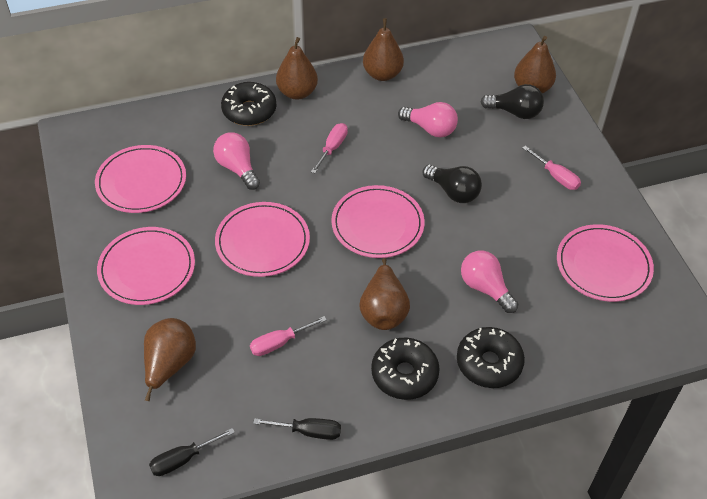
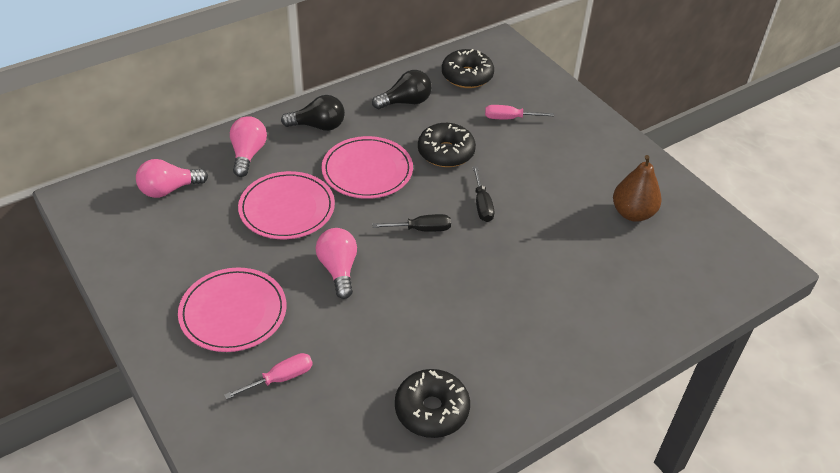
brown pear: 5 -> 1
pink plate: 5 -> 3
pink screwdriver: 3 -> 2

